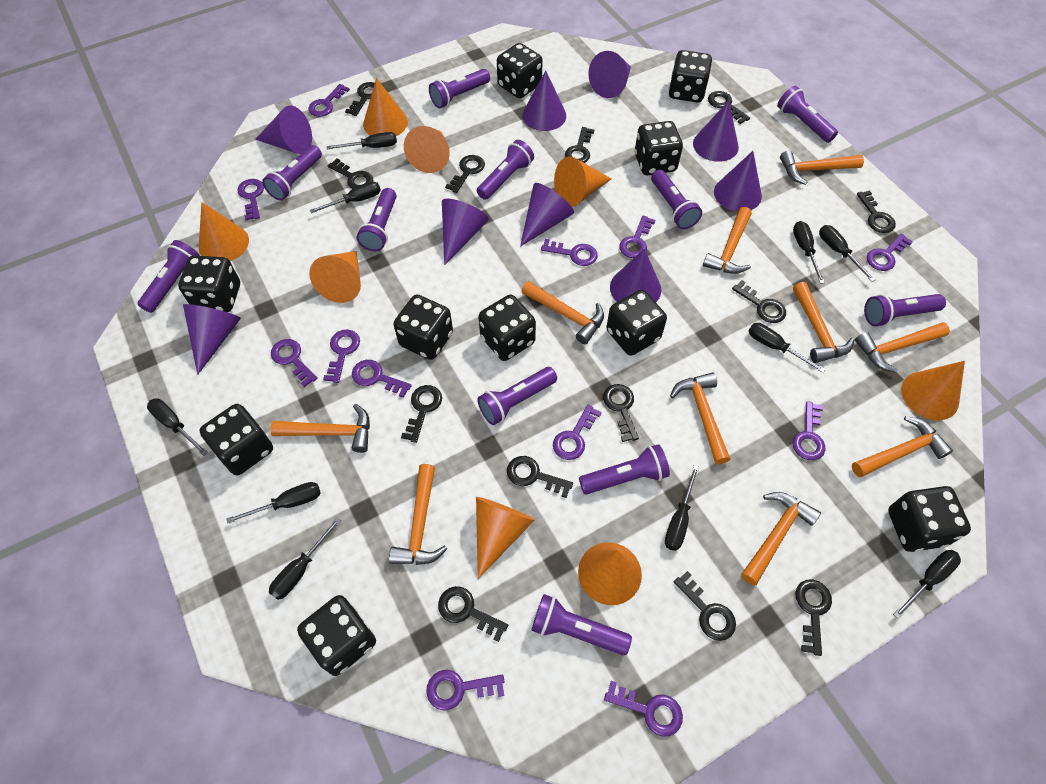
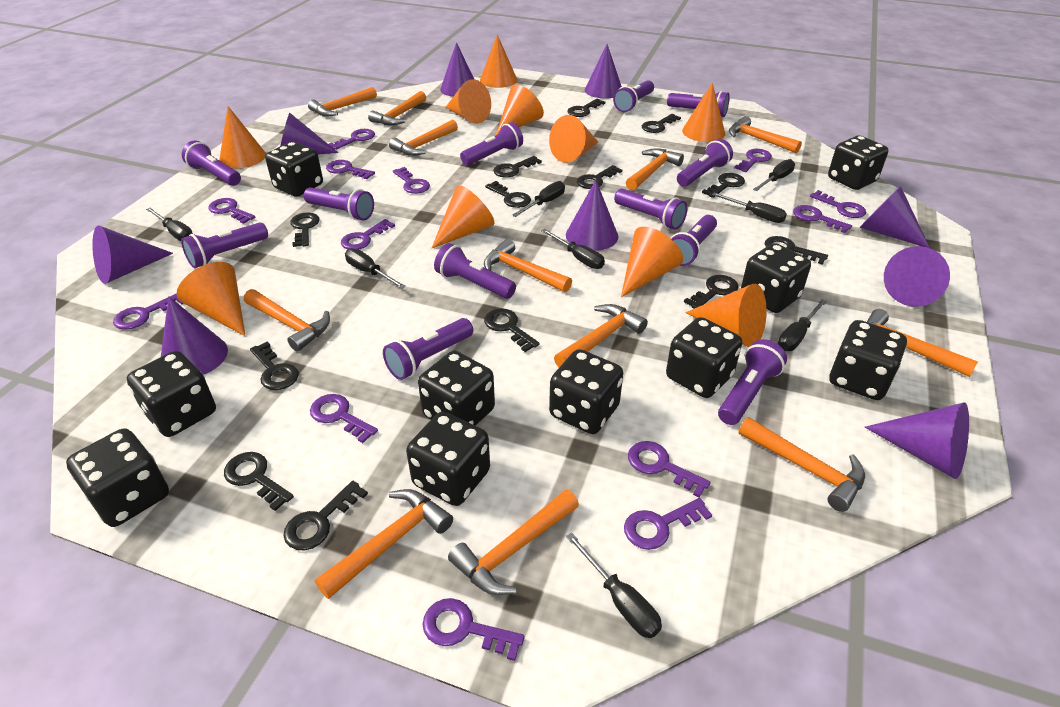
black screwdriver: 10 -> 8
orange cone: 8 -> 10
orange hammer: 10 -> 12
purple flashlight: 11 -> 12
purple key: 12 -> 13

